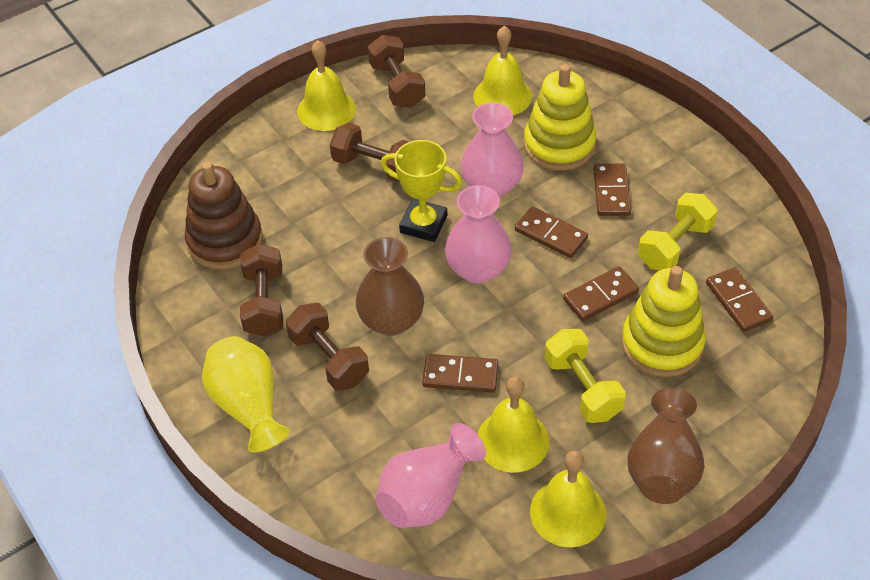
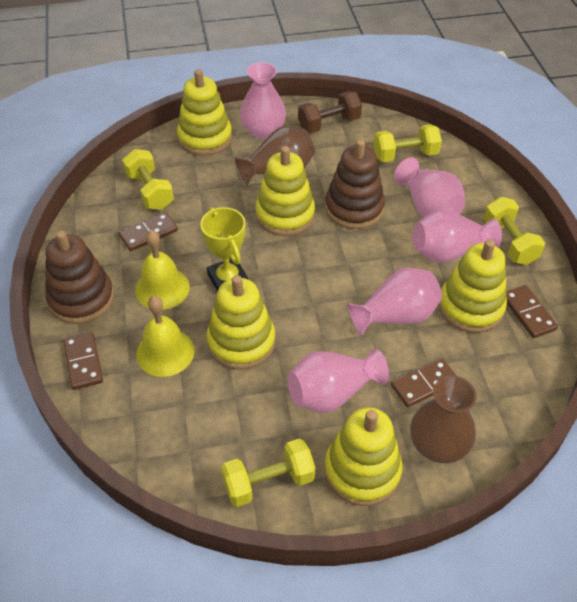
brown domino: 5 -> 4
brown dumbbell: 4 -> 1
brown stacking toy: 1 -> 2
pink vase: 3 -> 5
yellow bell: 4 -> 2
yellow dumbbell: 2 -> 4
yellow stacking toy: 2 -> 5
yellow vase: 1 -> 0

